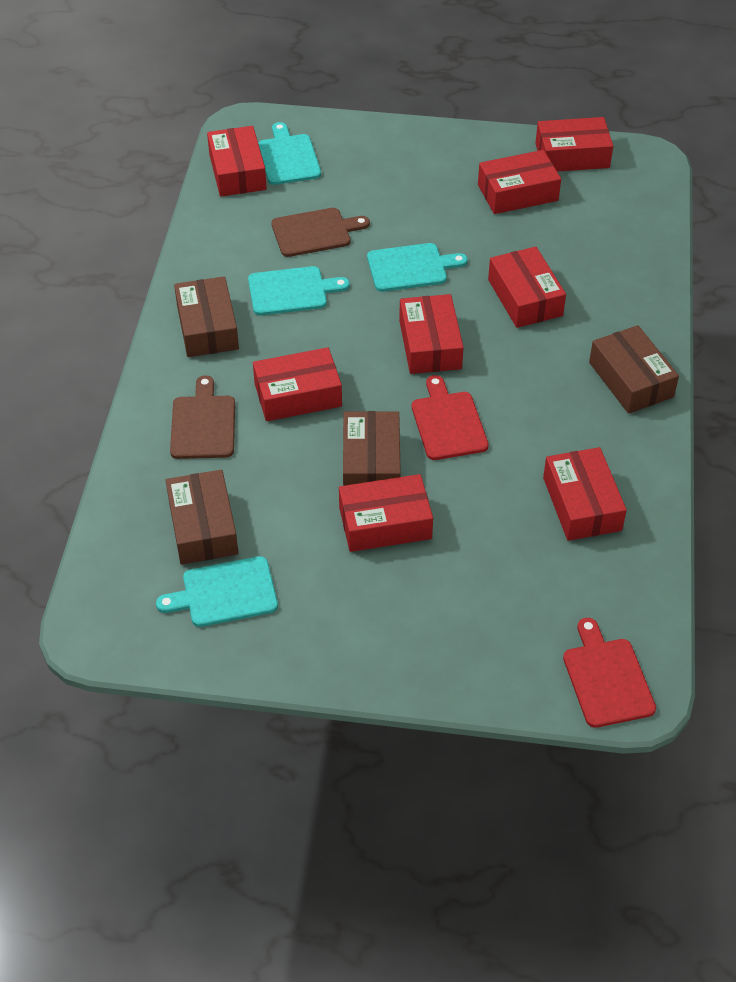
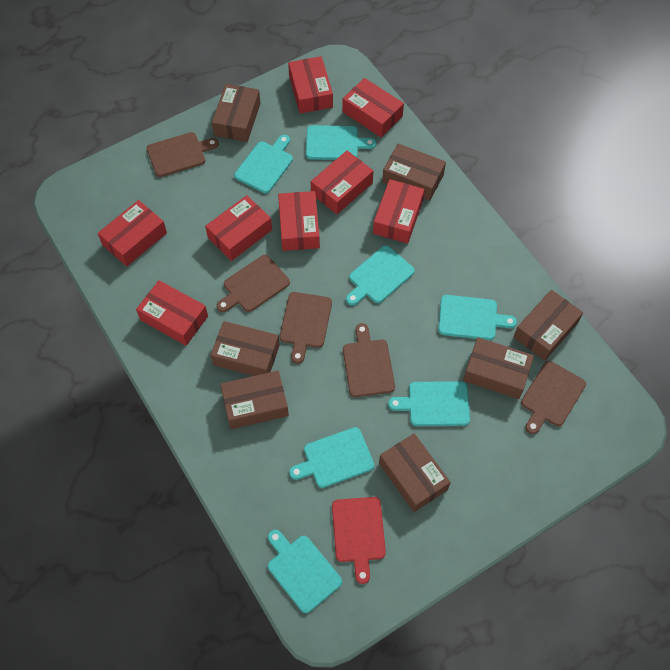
brown box: 4 -> 7
brown cutting board: 2 -> 5
red cutting board: 2 -> 1
turquoise cutting board: 4 -> 7

